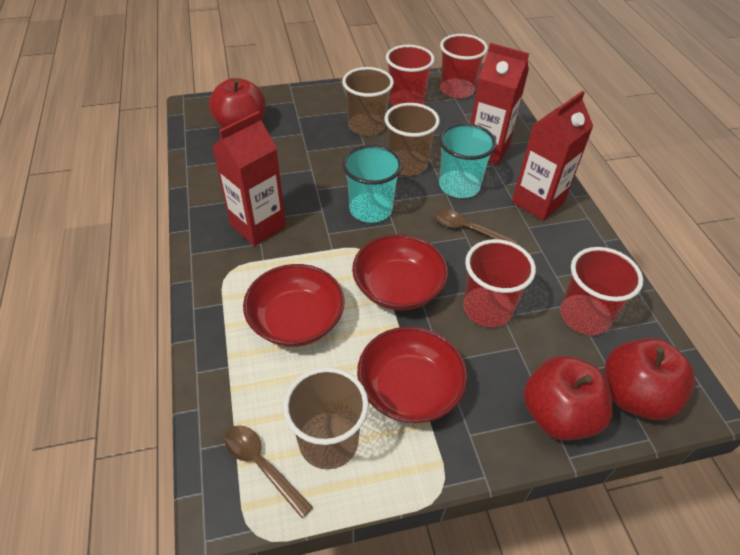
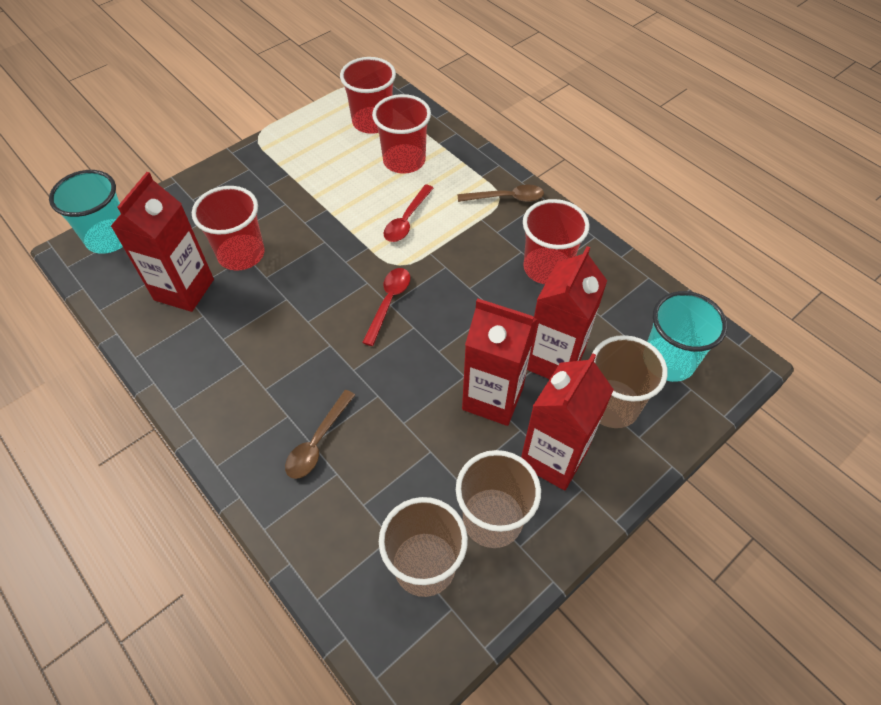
red apple: 3 -> 0
red bowl: 3 -> 0
red carton: 3 -> 4
red spoon: 0 -> 2

